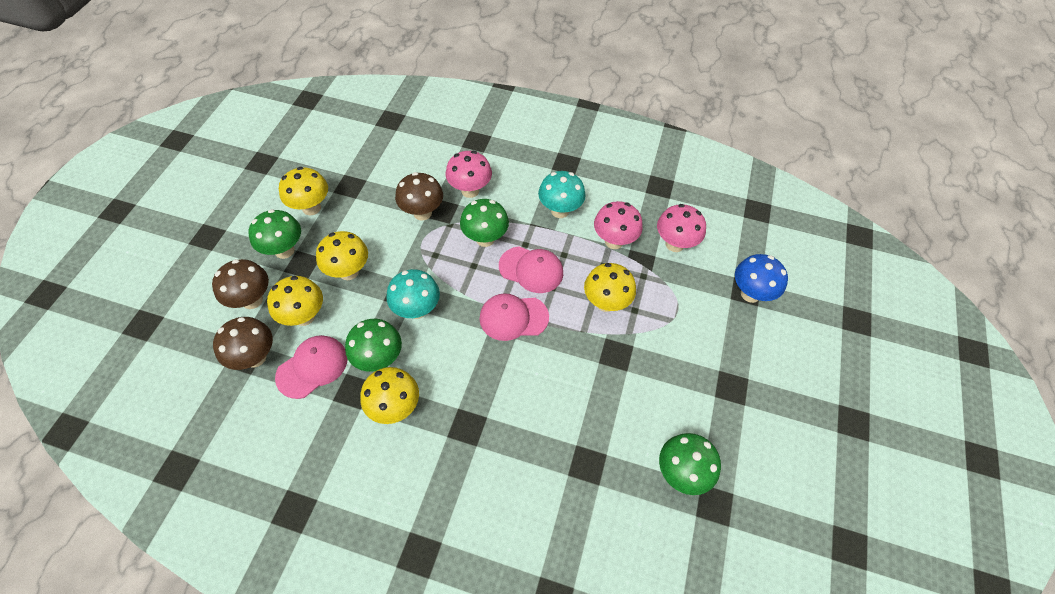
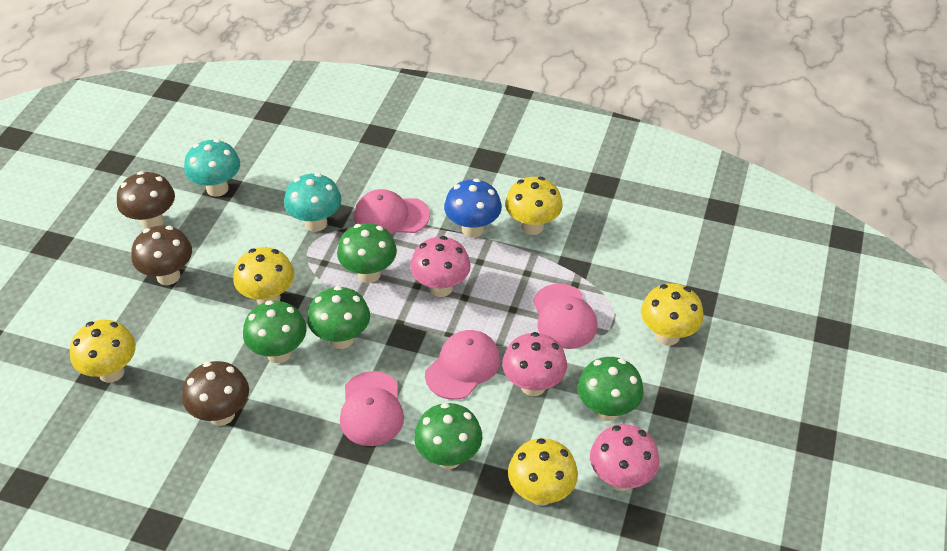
green mushroom: 4 -> 5
pink cap: 3 -> 4

